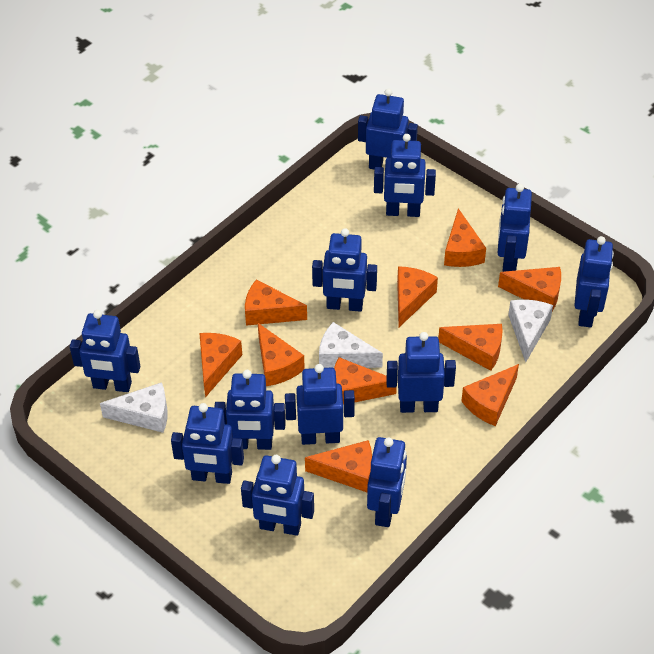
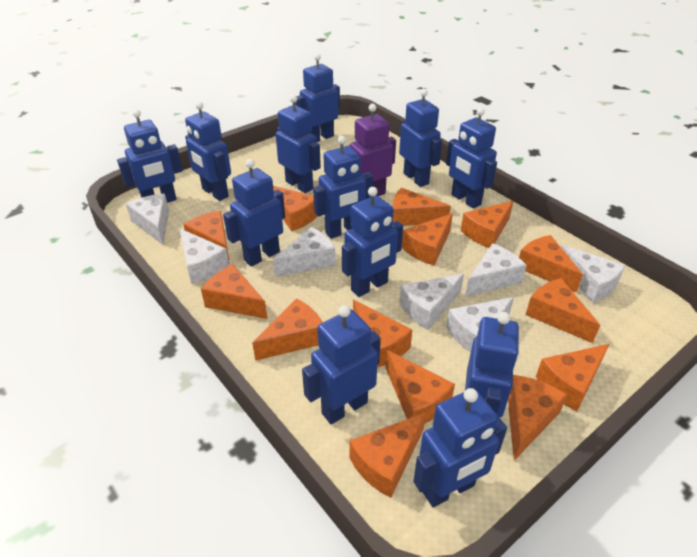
orange cheese: 10 -> 14
purple robot: 0 -> 1
white cheese: 3 -> 7

